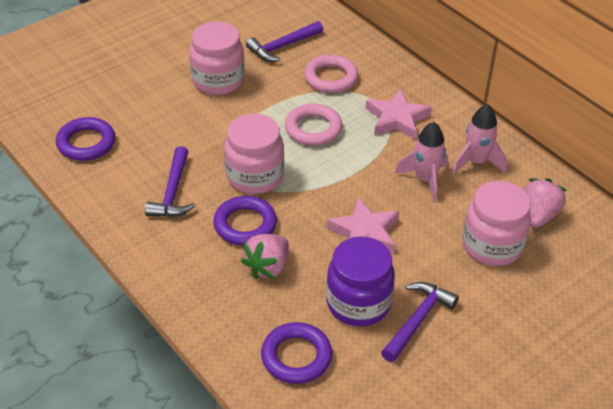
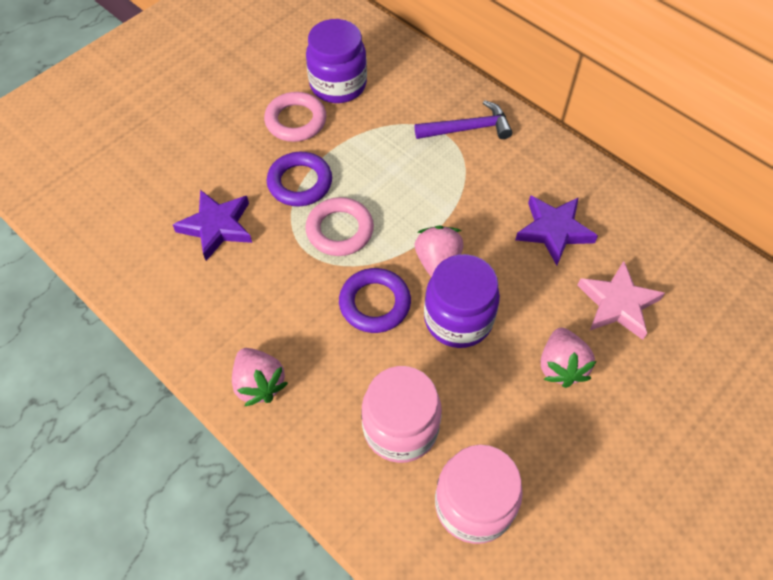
pink jar: 3 -> 2
pink rocket: 2 -> 0
pink star: 2 -> 1
pink strawberry: 2 -> 3
purple hammer: 3 -> 1
purple jar: 1 -> 2
purple ring: 3 -> 2
purple star: 0 -> 2

